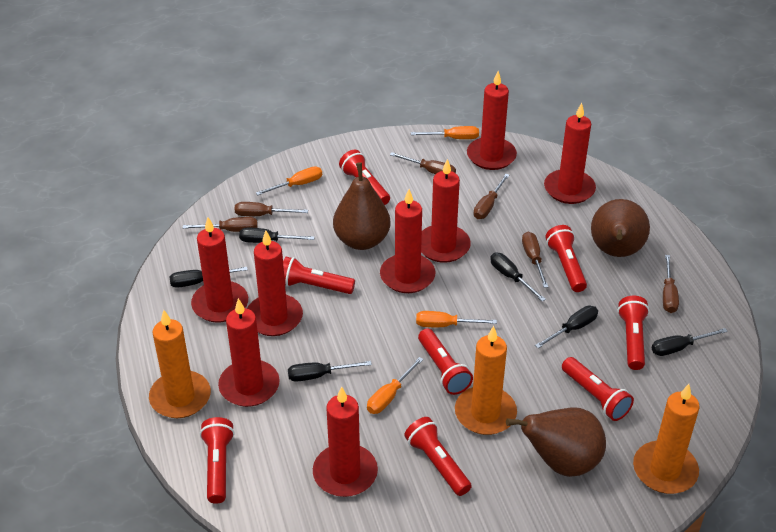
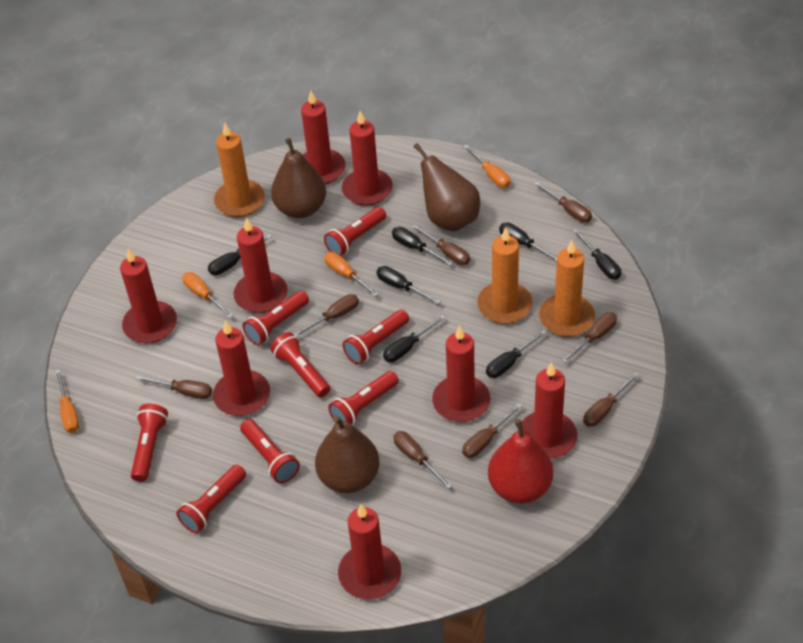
black screwdriver: 6 -> 7
brown screwdriver: 6 -> 8
red pear: 0 -> 1

